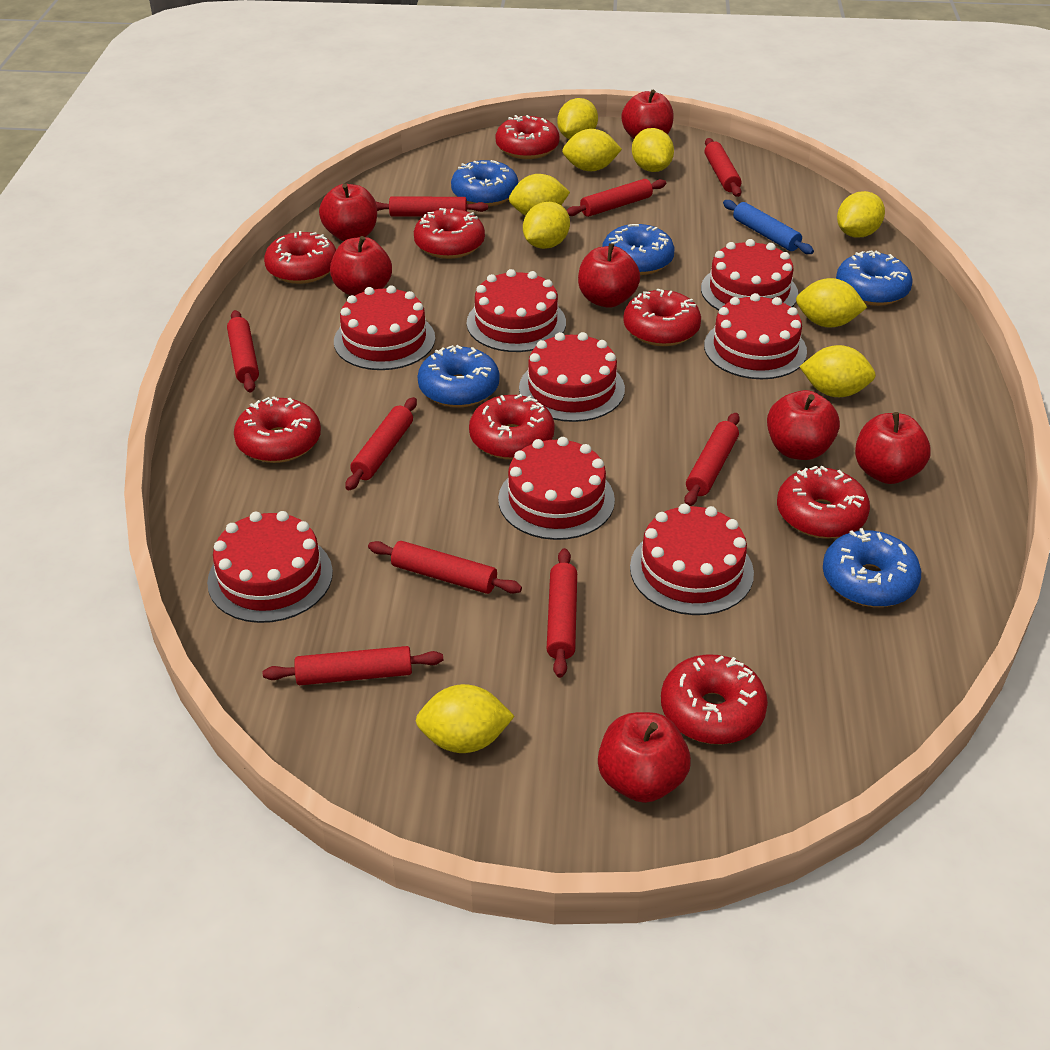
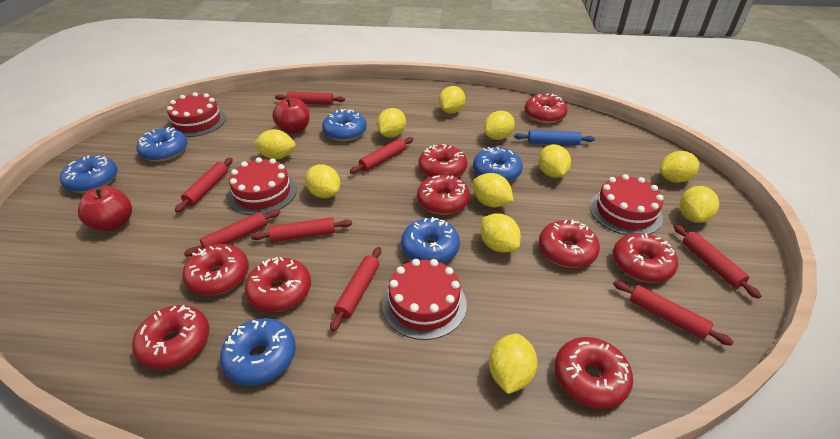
blue donut: 5 -> 6
red apple: 7 -> 2
red cake: 8 -> 4
red donut: 8 -> 9
red rolling pin: 9 -> 8
yellow lemon: 9 -> 11

